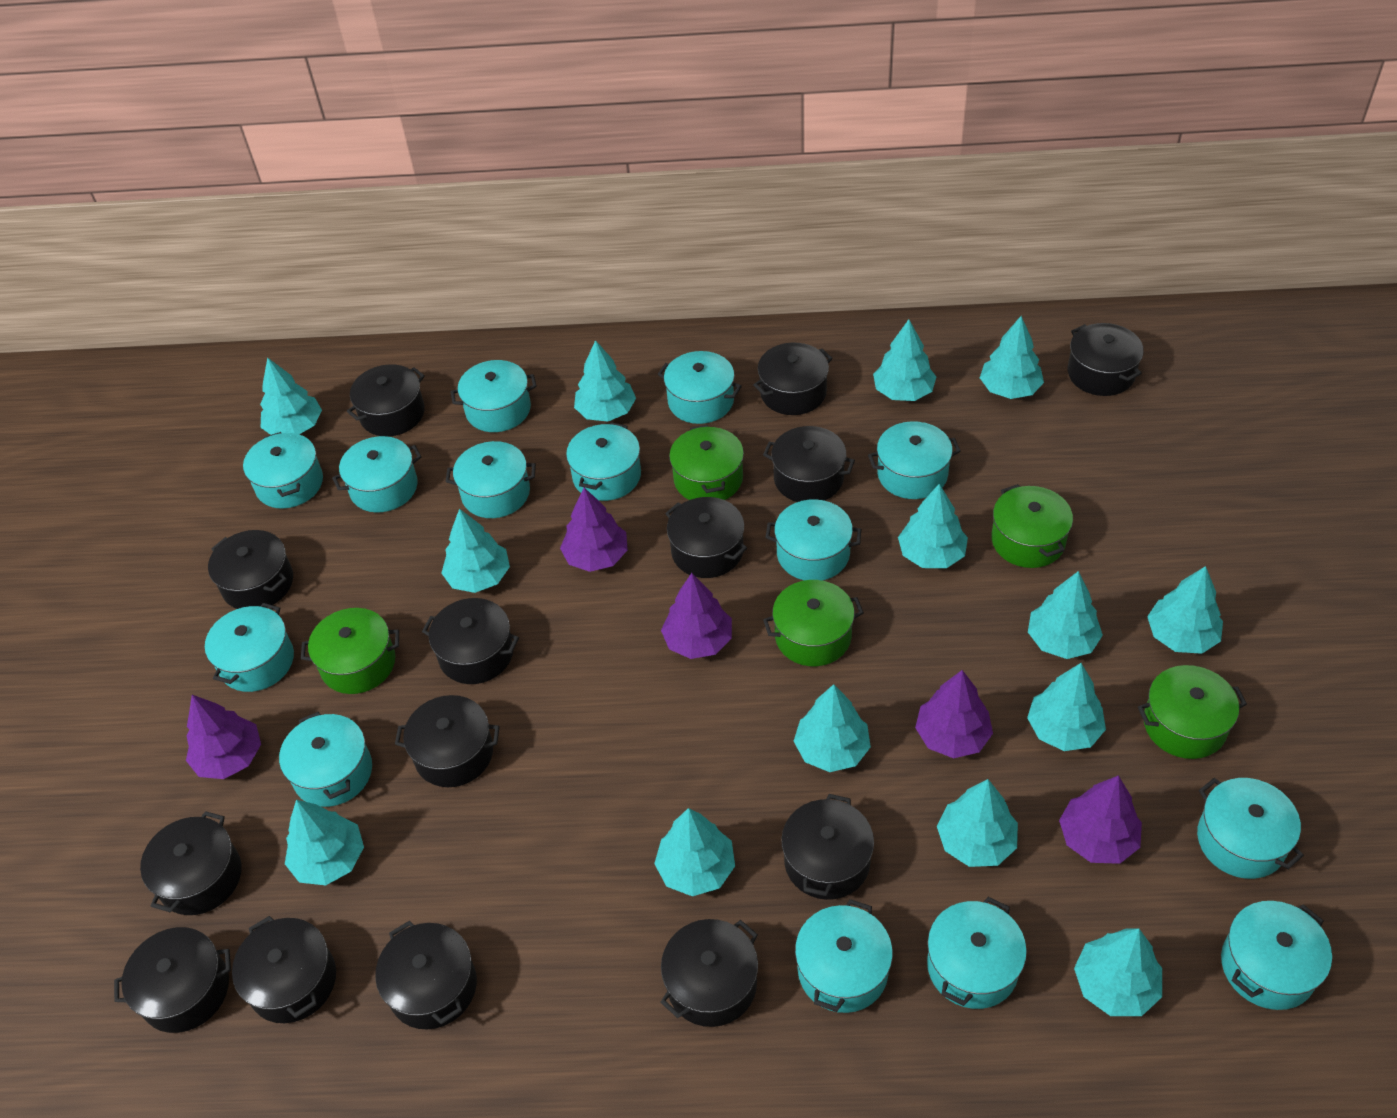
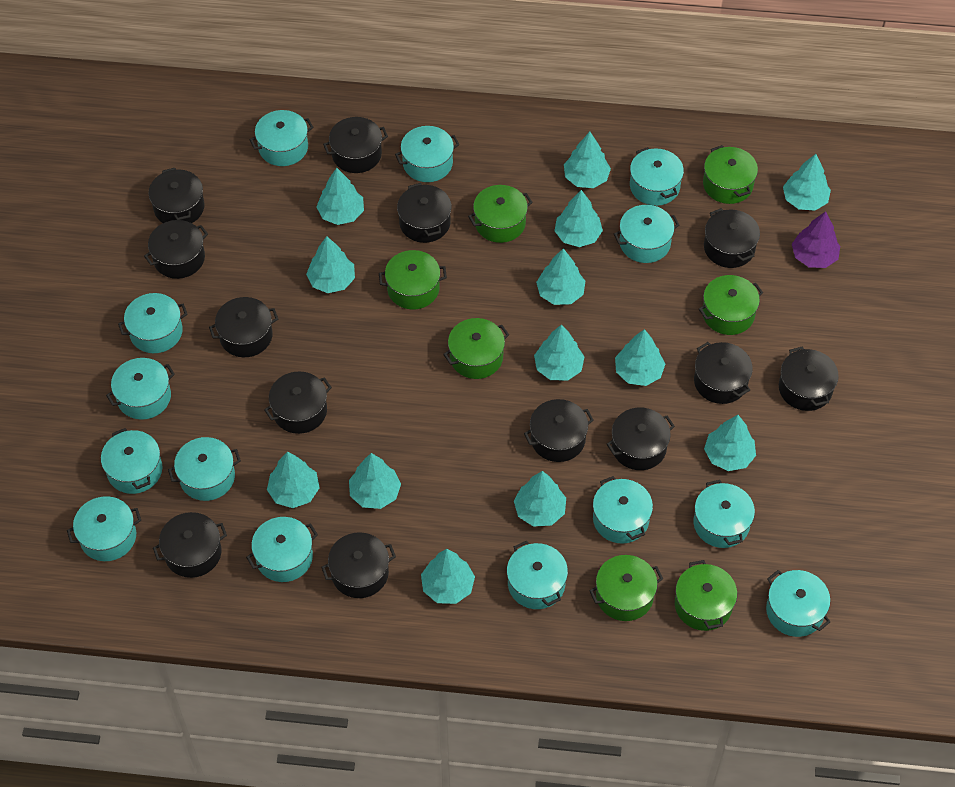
black pot: 14 -> 13
green pot: 5 -> 7
purple tree: 5 -> 1
turquoise tree: 14 -> 13

